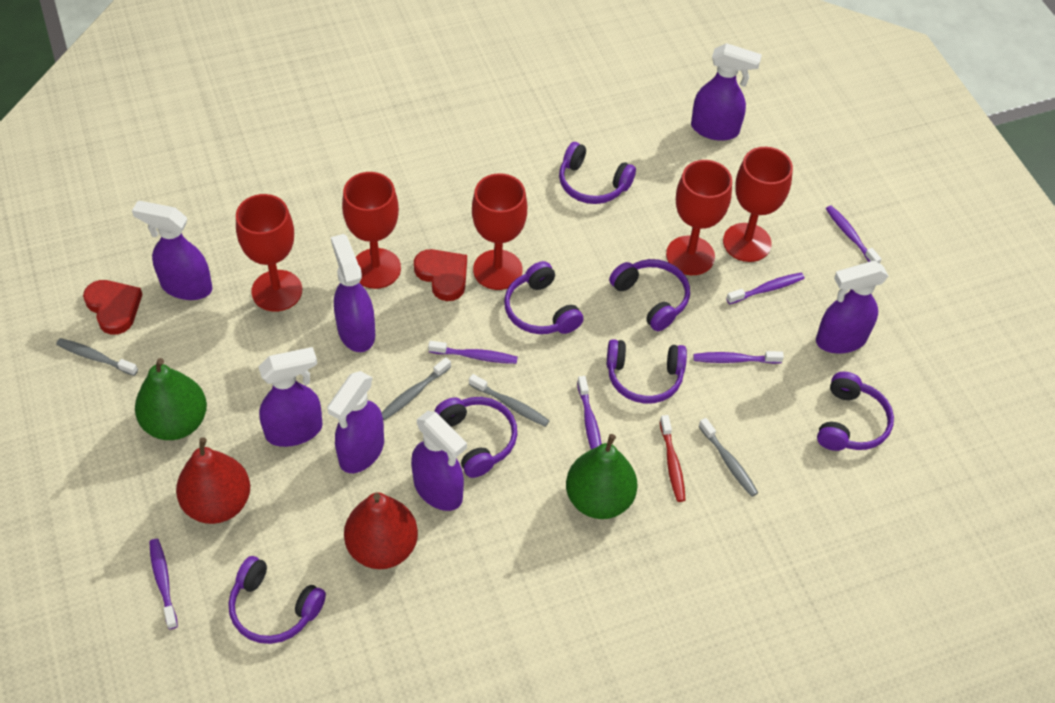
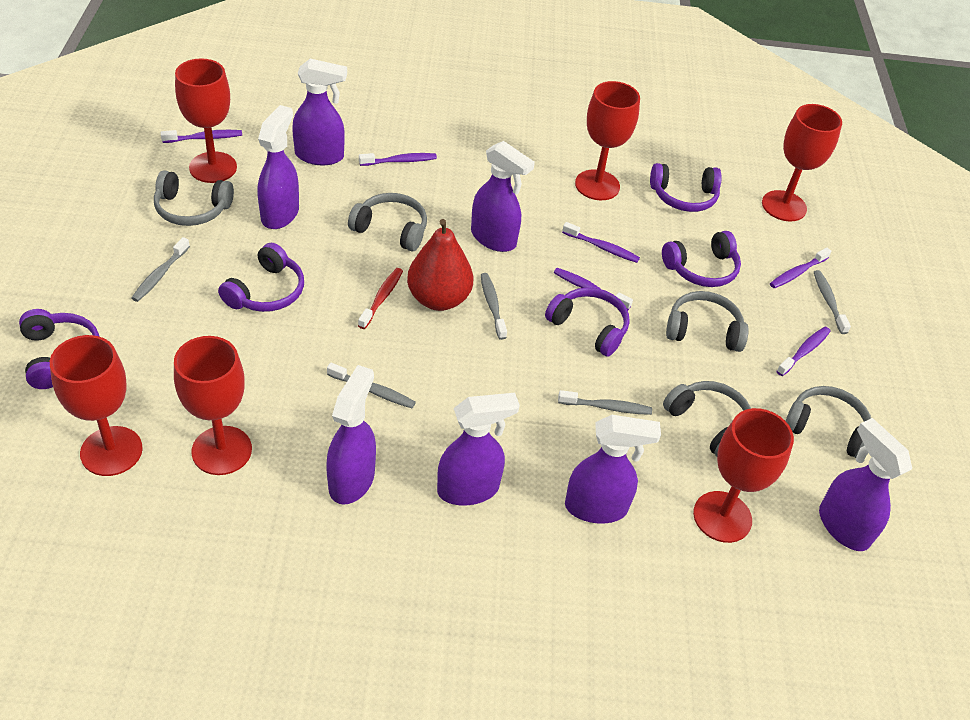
green pear: 2 -> 0
grey headphones: 0 -> 5
grey toothbrush: 4 -> 5
purple headphones: 7 -> 5
red goblet: 5 -> 6
red heart: 2 -> 0
red pear: 2 -> 1

